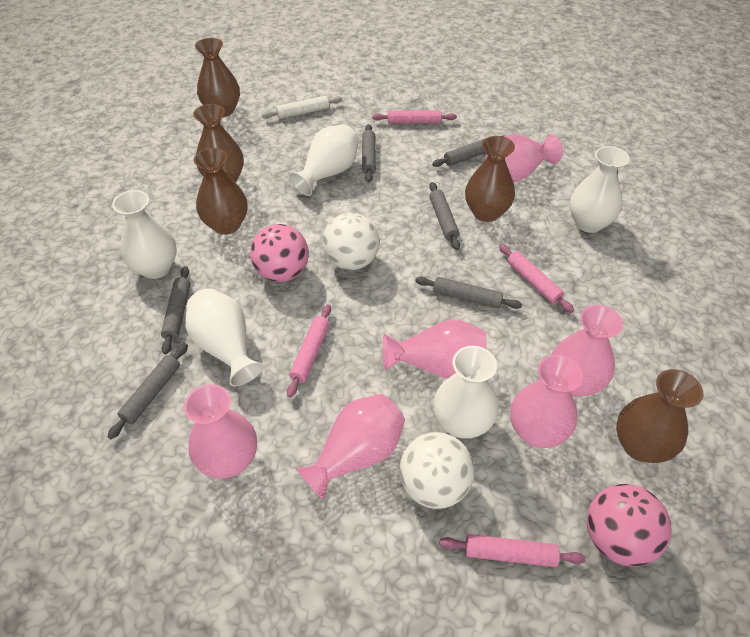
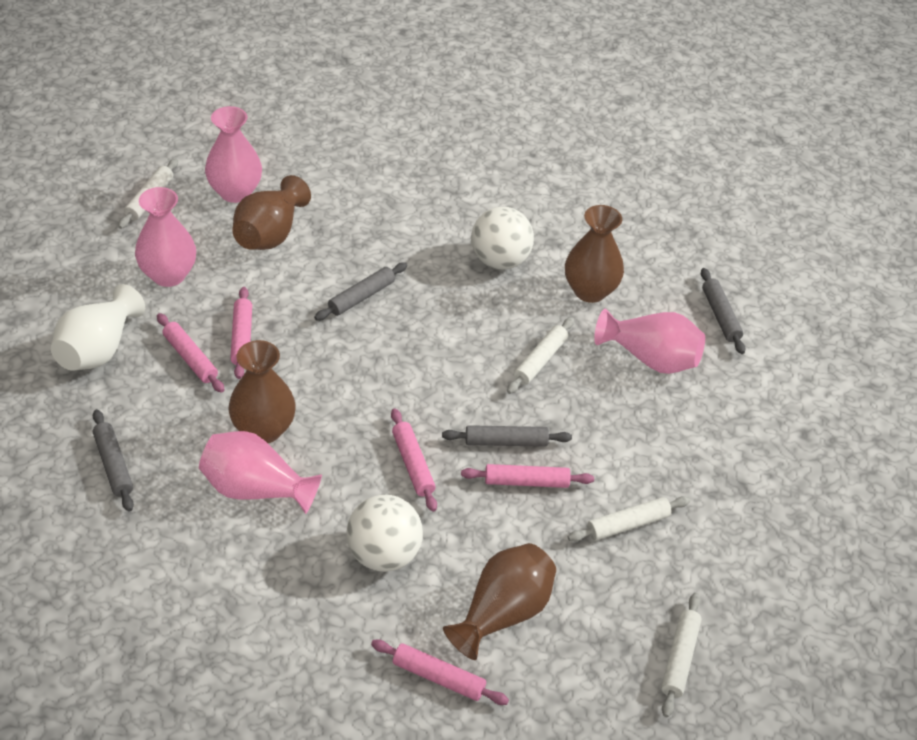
brown vase: 5 -> 4
grey rolling pin: 6 -> 4
pink ball: 2 -> 0
pink rolling pin: 4 -> 5
pink vase: 6 -> 4
white rolling pin: 1 -> 4
white vase: 5 -> 1

